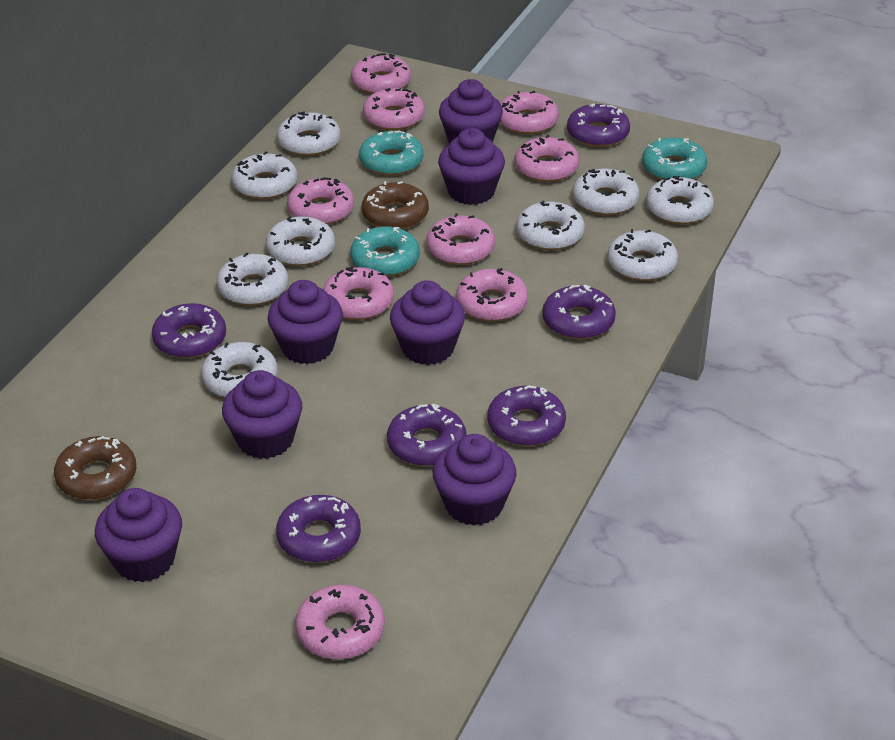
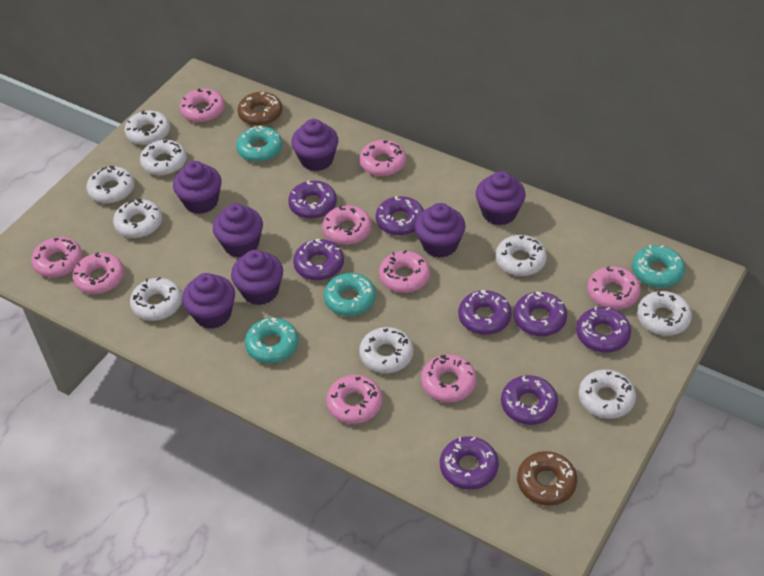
purple donut: 6 -> 8
turquoise donut: 3 -> 4

